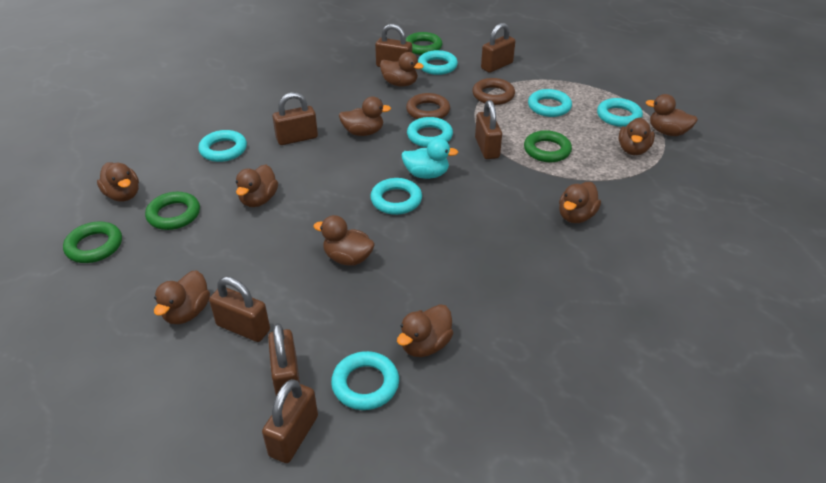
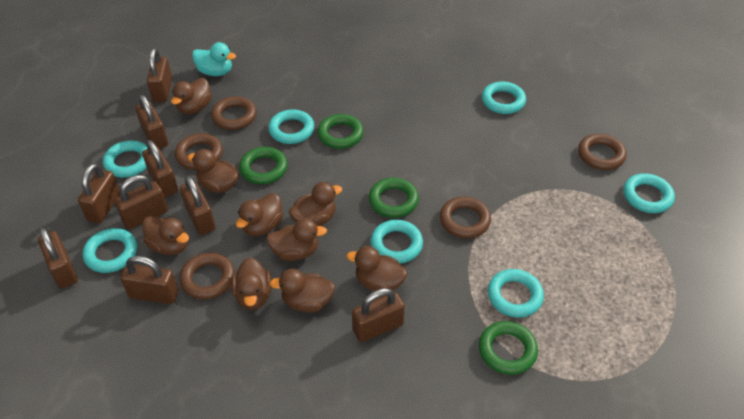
brown duck: 10 -> 9
brown padlock: 7 -> 9
brown ring: 2 -> 5

